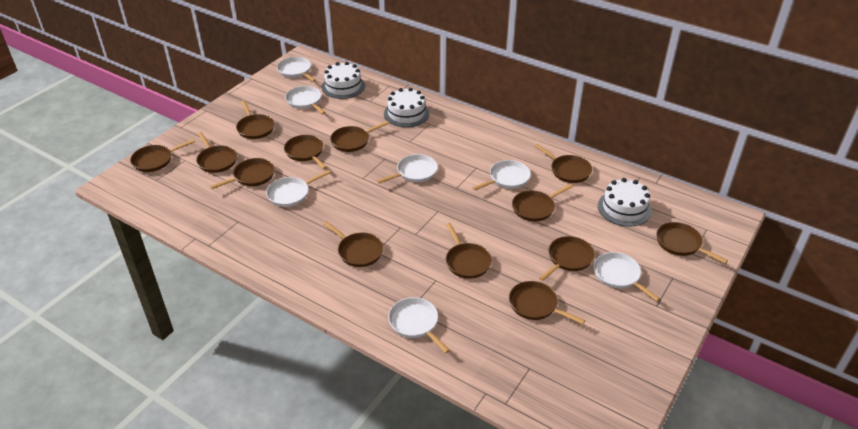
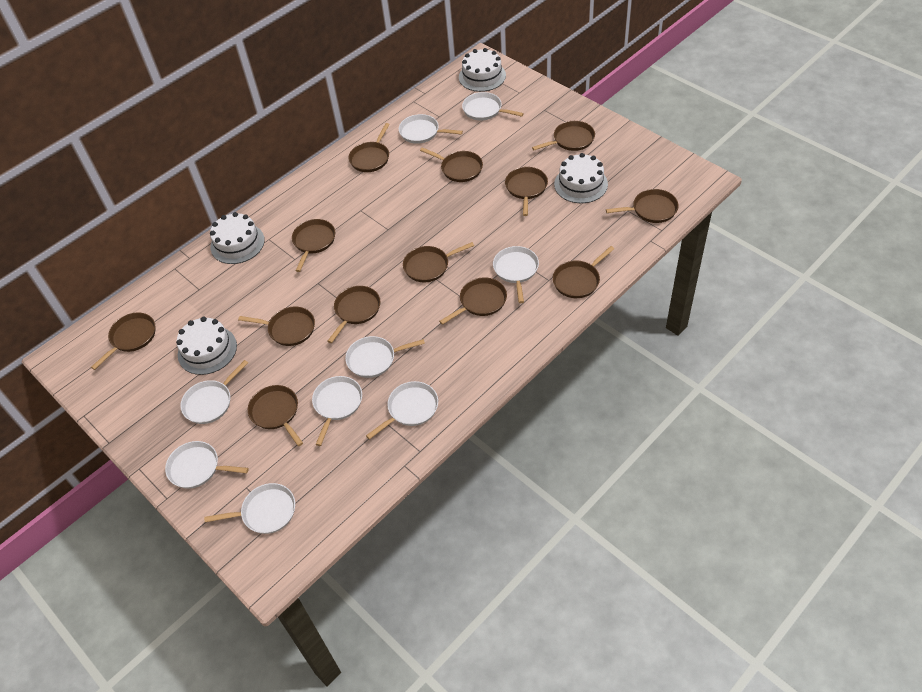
white cake: 3 -> 4
white pan: 7 -> 9

